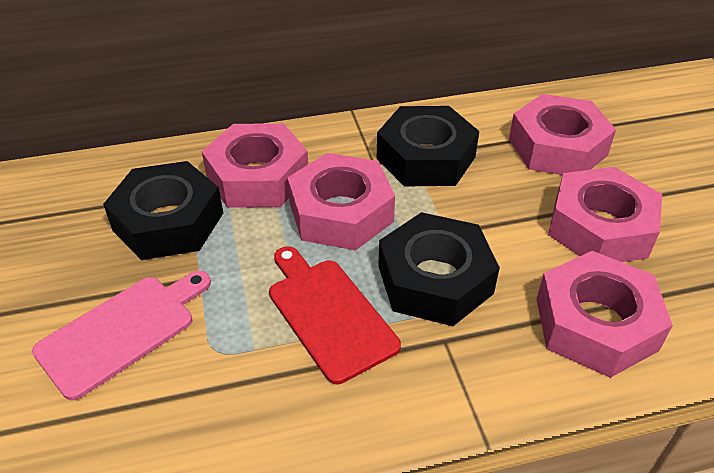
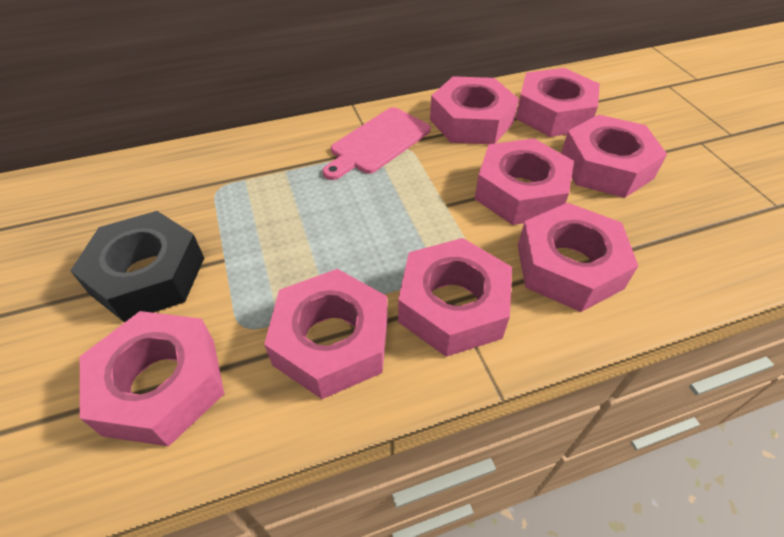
black nut: 3 -> 1
pink nut: 5 -> 8
red cutting board: 1 -> 0

